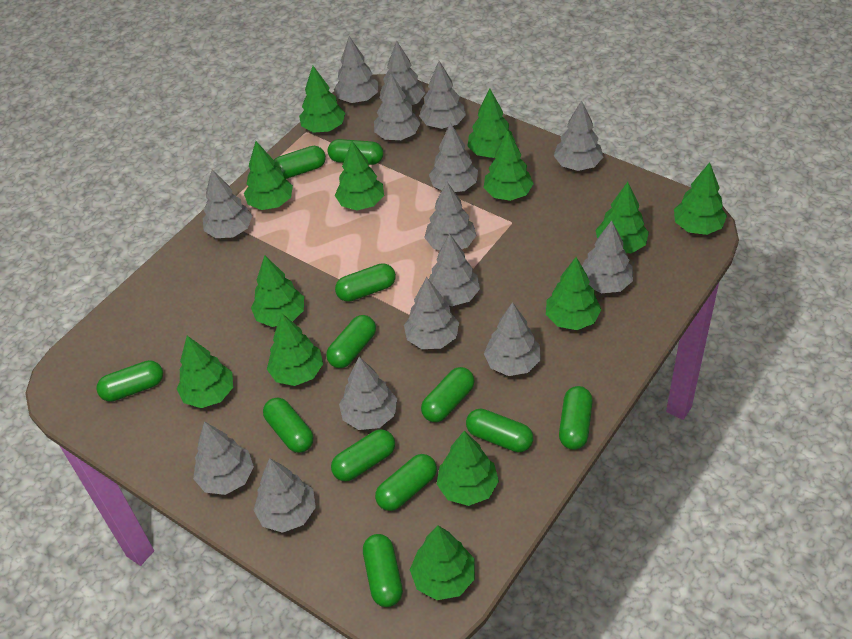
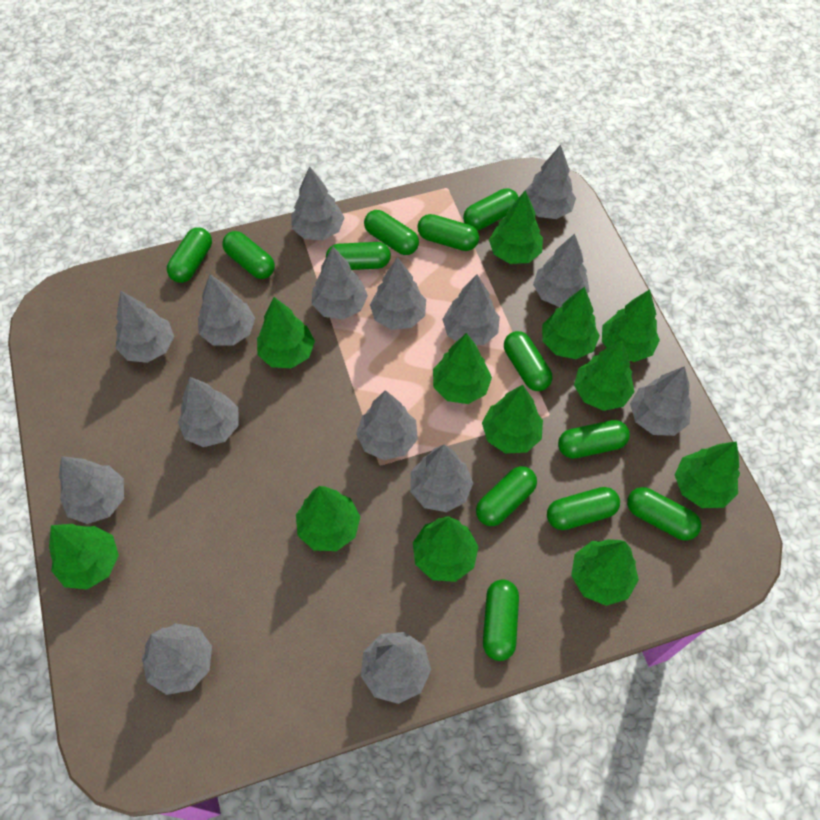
green tree: 13 -> 12

